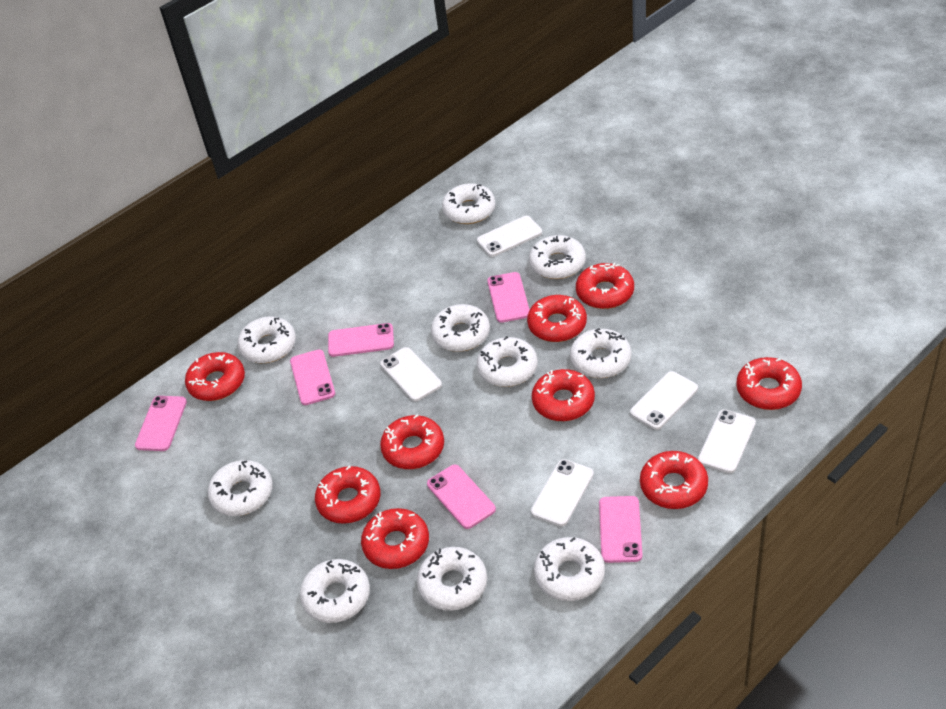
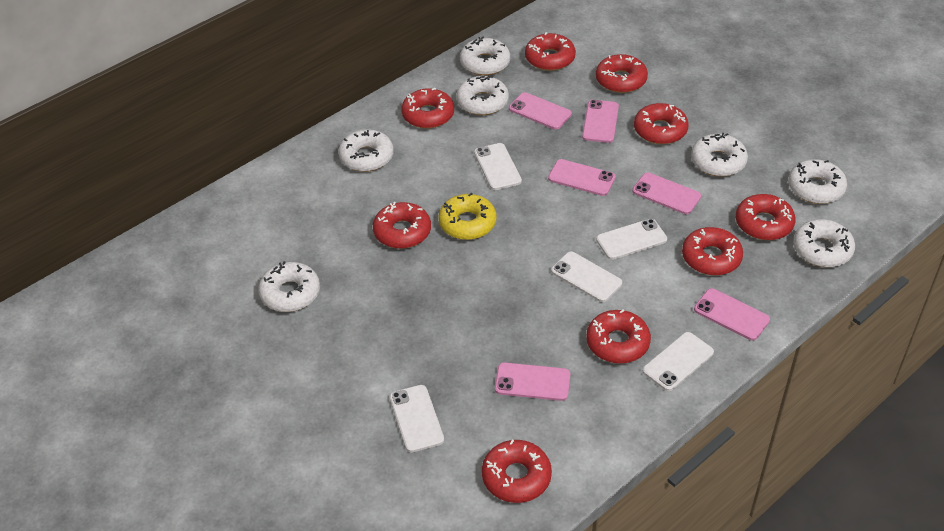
white donut: 10 -> 7
yellow donut: 0 -> 1

